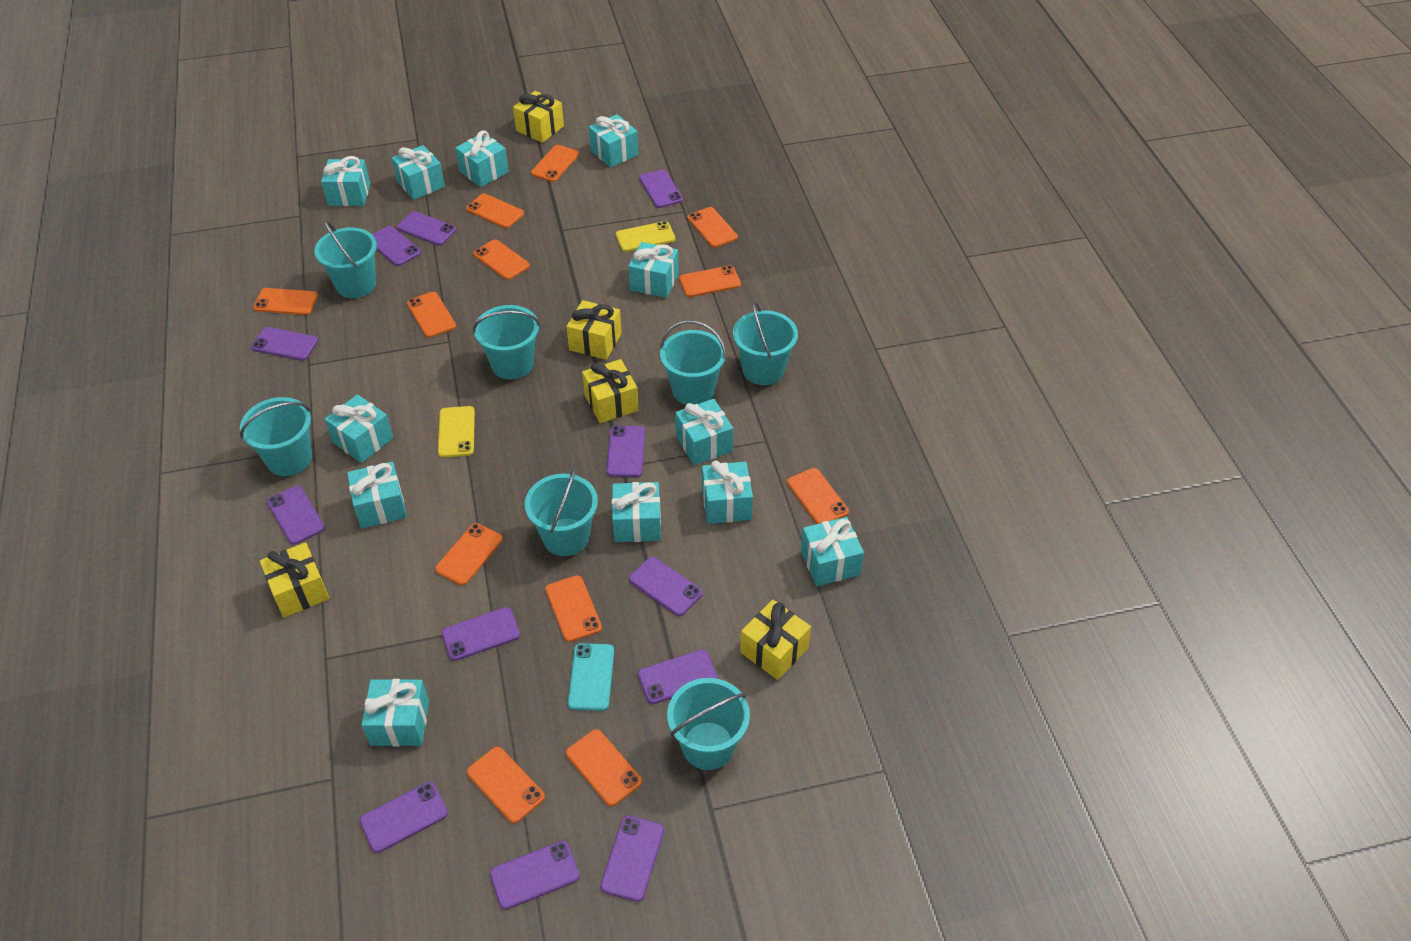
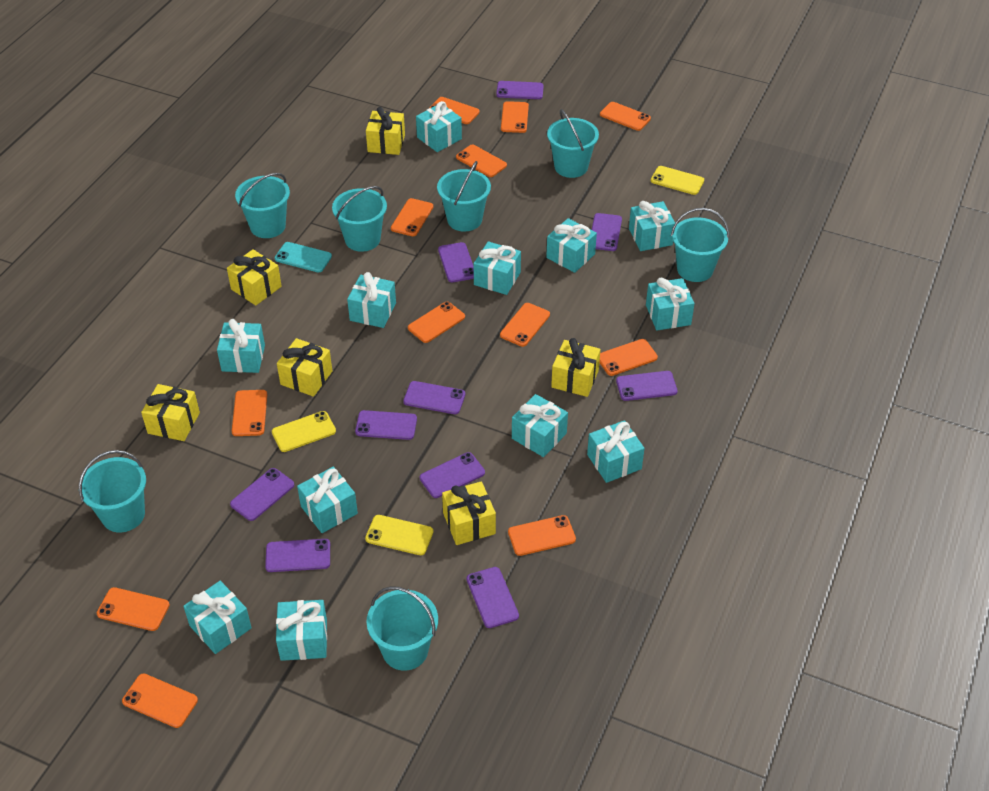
purple phone: 12 -> 10
yellow gift: 5 -> 6
yellow phone: 2 -> 3

